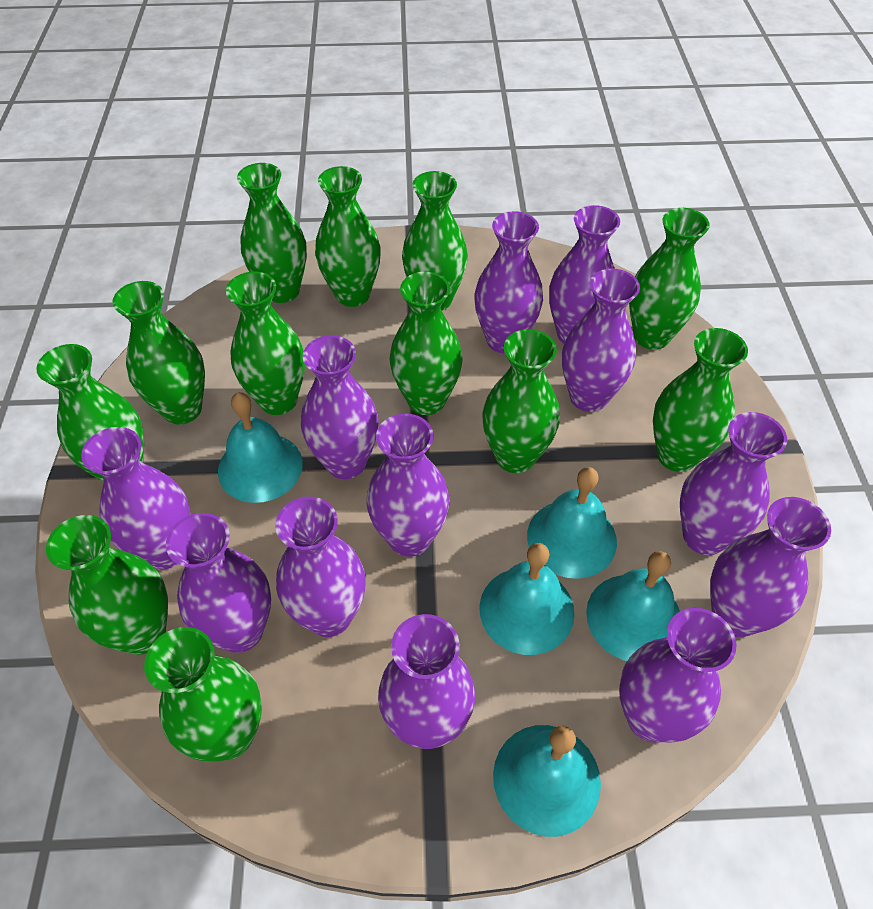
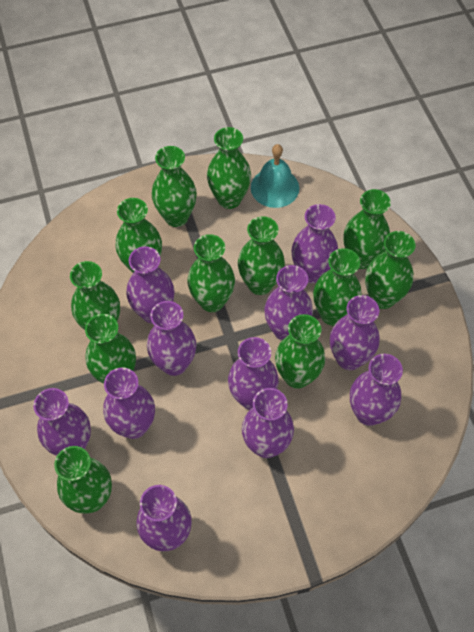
purple vase: 12 -> 11
turquoise bell: 5 -> 1

